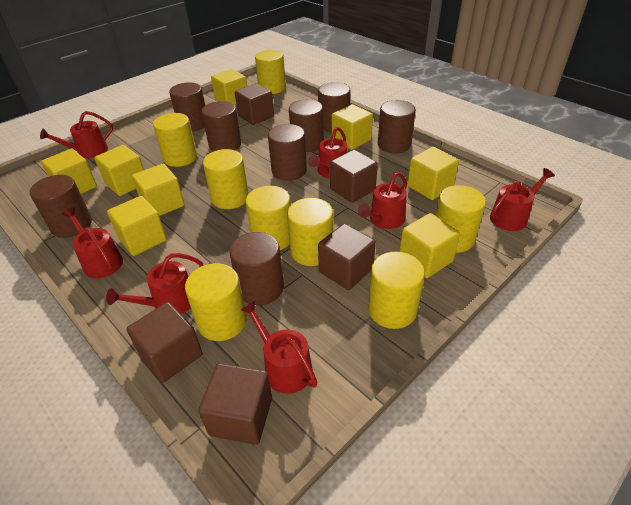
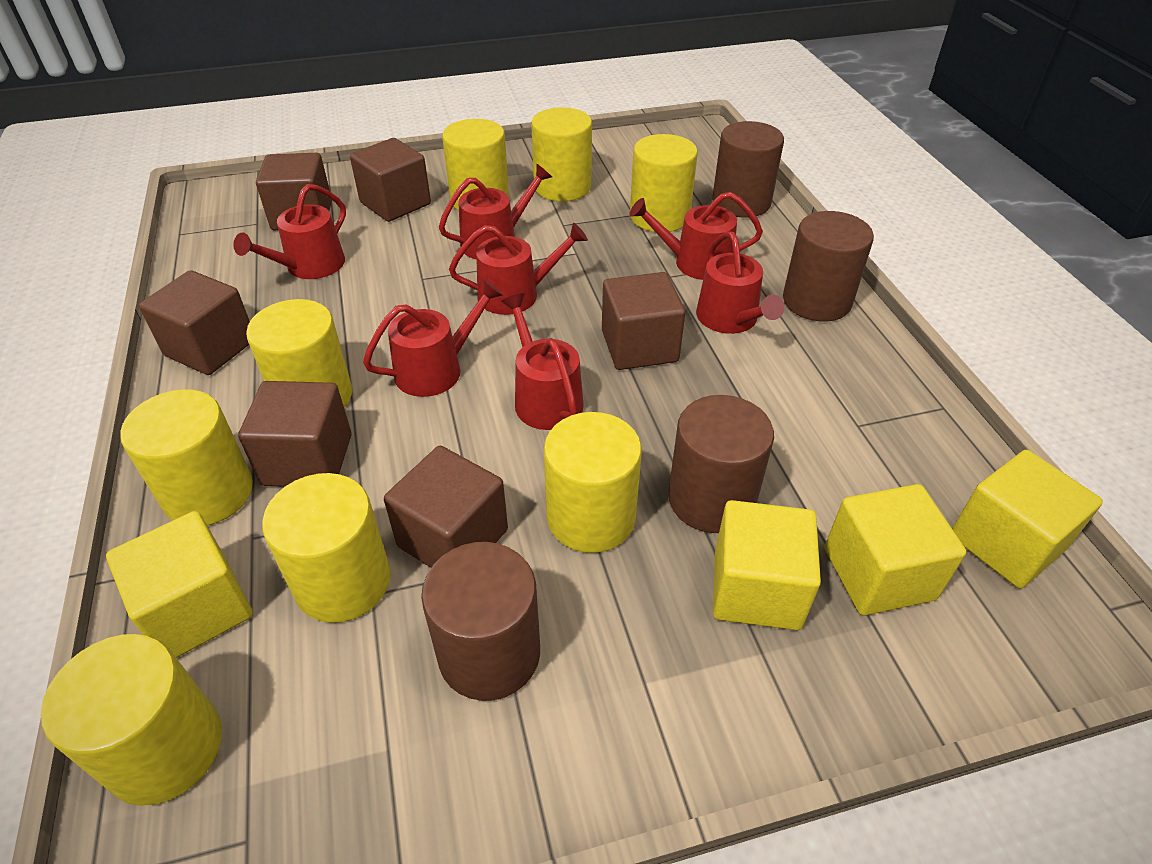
brown cube: 5 -> 6
brown cylinder: 8 -> 4
yellow cube: 8 -> 4

